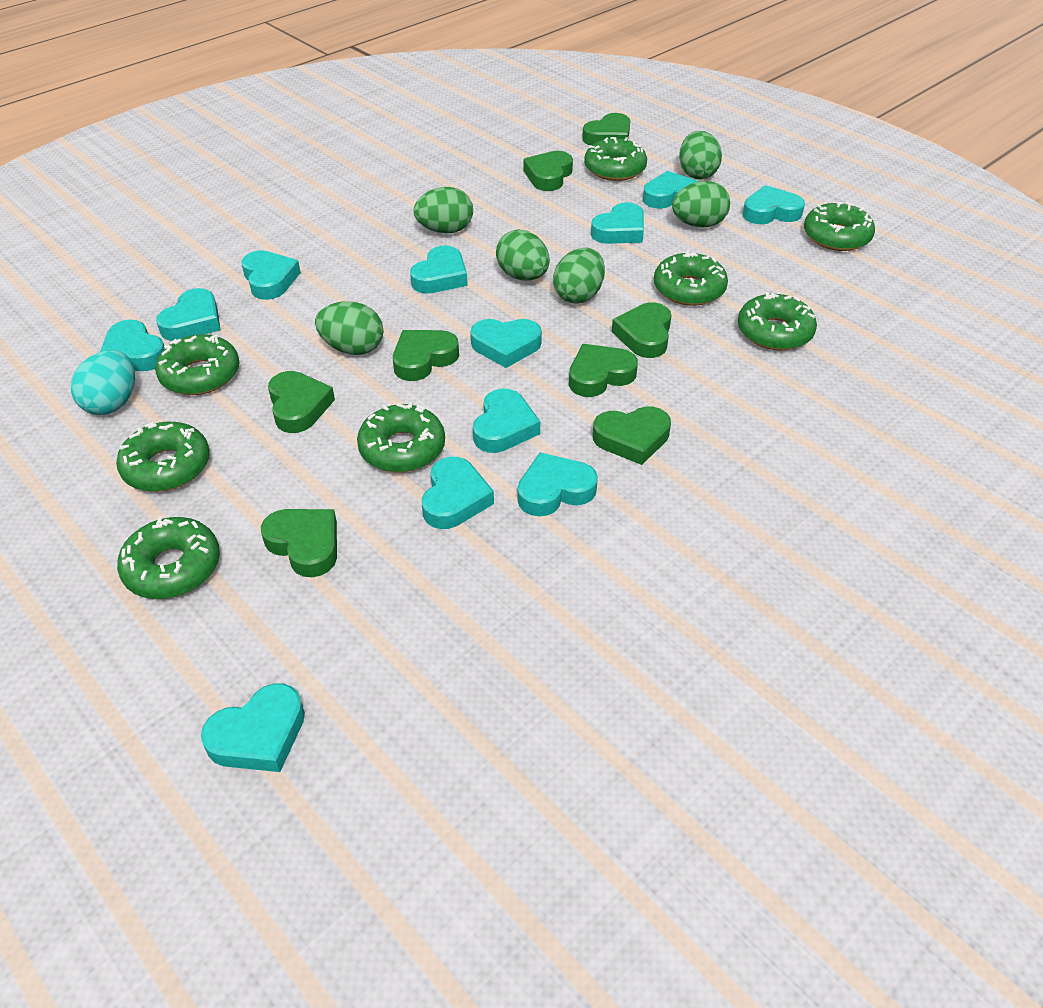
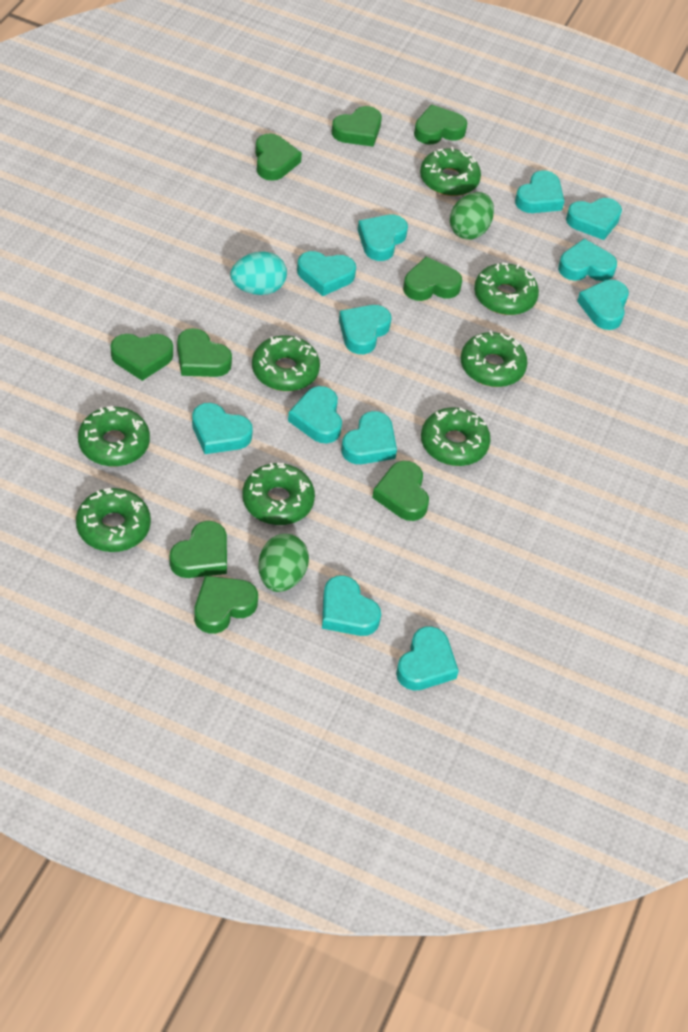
green egg: 6 -> 2
green heart: 8 -> 9

